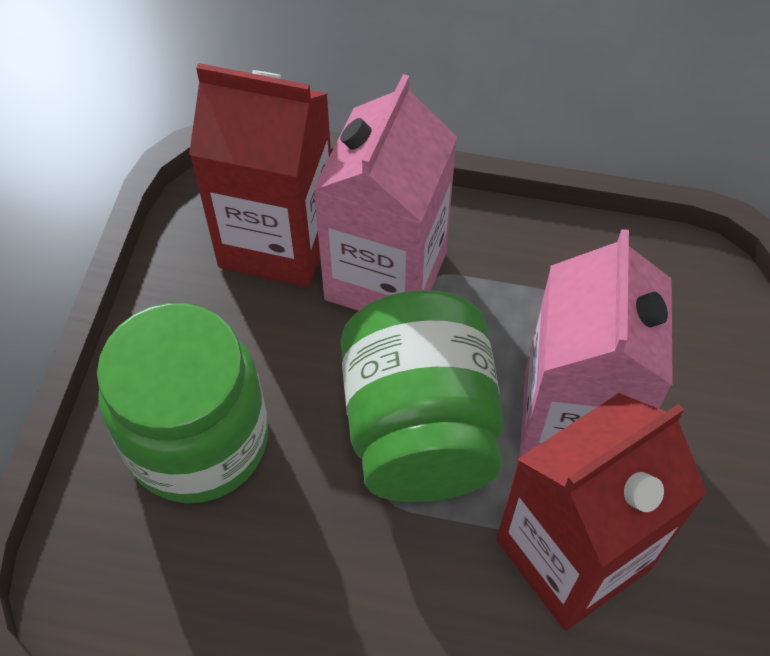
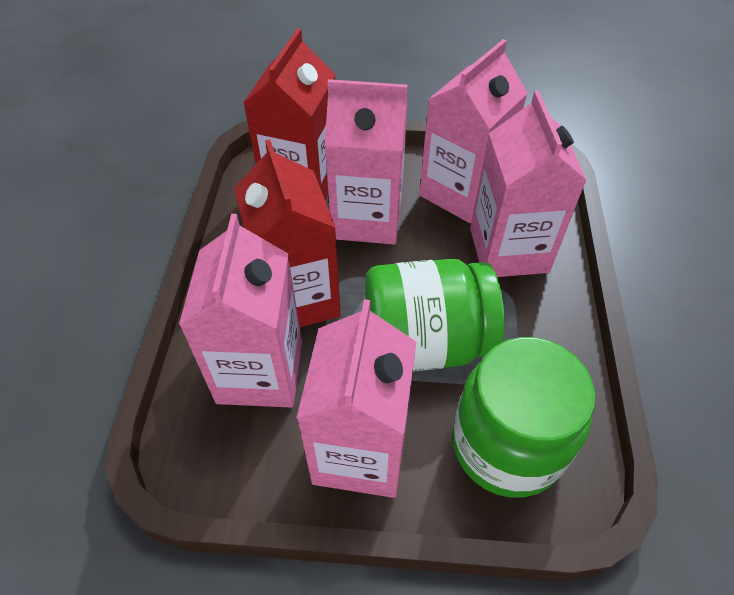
pink carton: 2 -> 5

